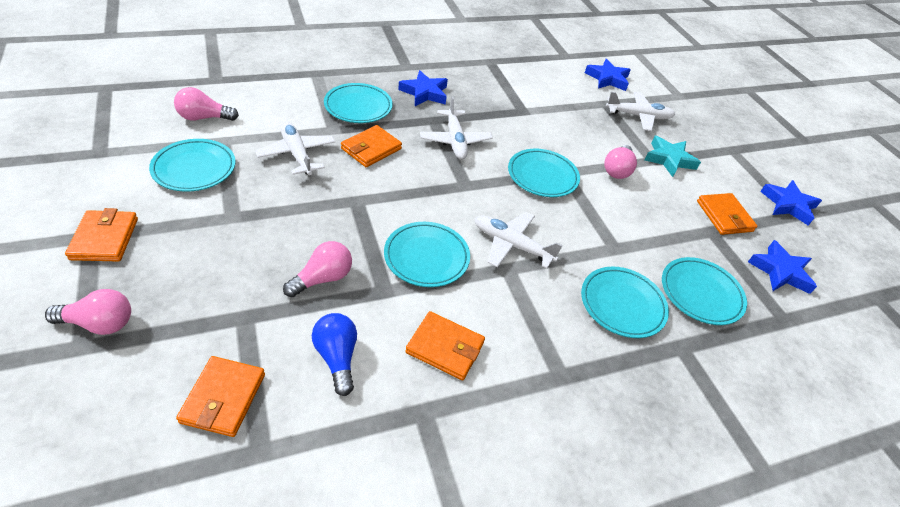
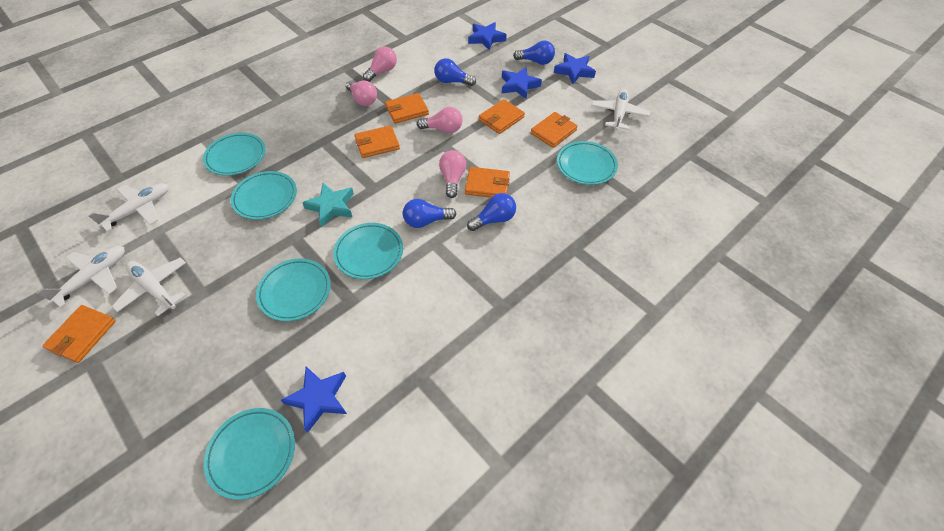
blue light bulb: 1 -> 4
orange wallet: 5 -> 6

